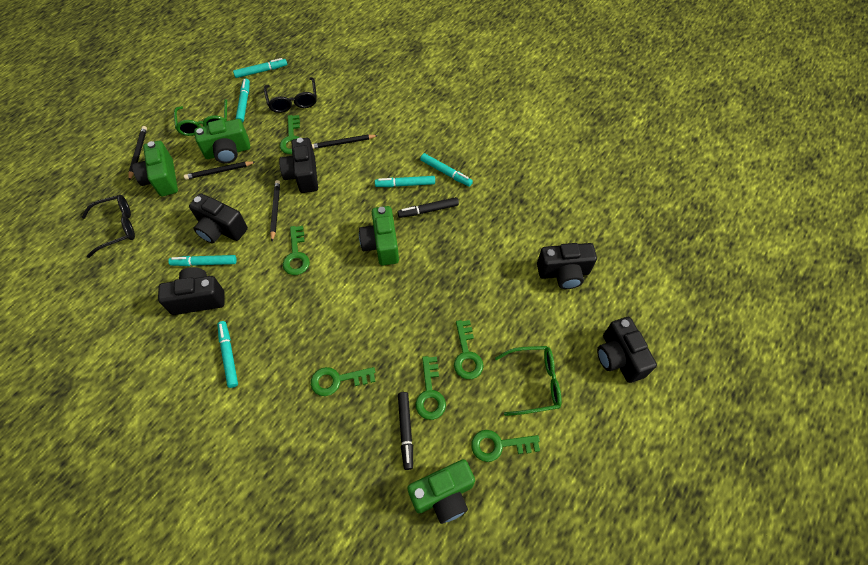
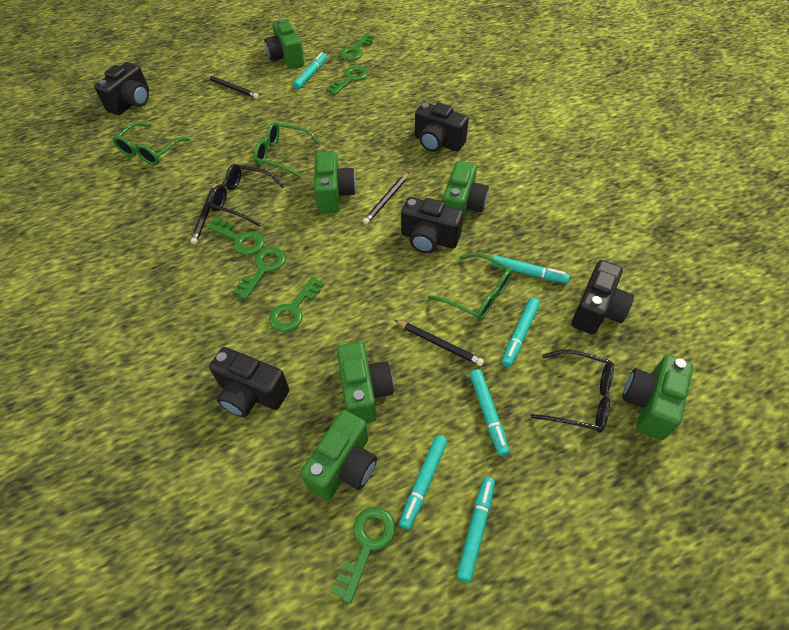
black marker: 2 -> 0
green camera: 4 -> 6
green glasses: 2 -> 3

